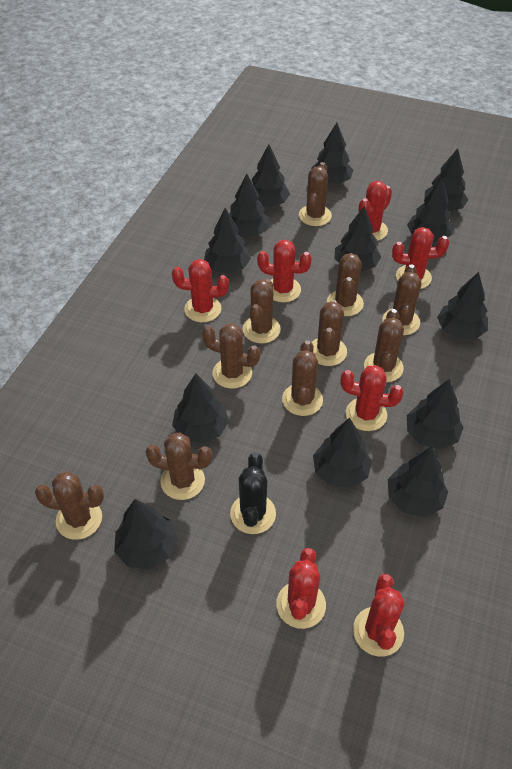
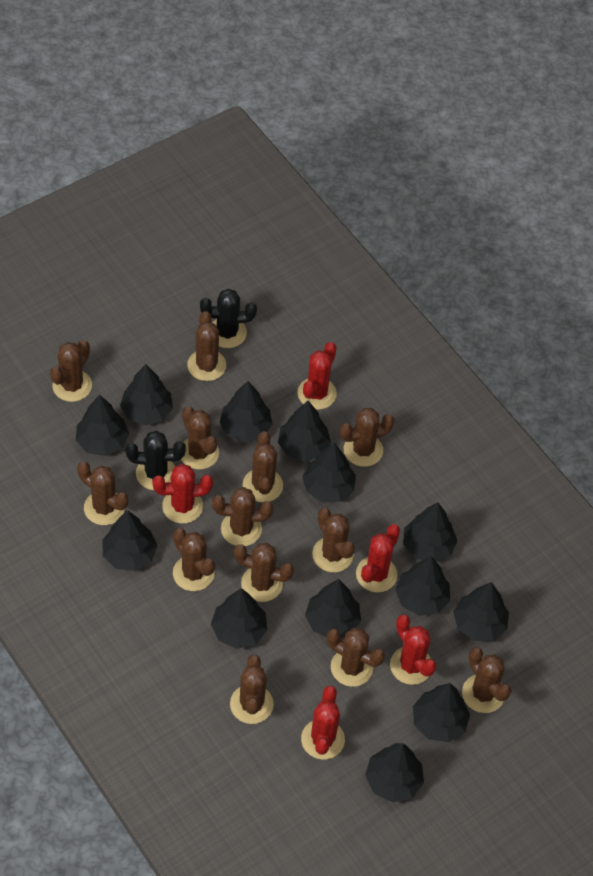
black cactus: 1 -> 2
brown cactus: 10 -> 13
red cactus: 7 -> 5

